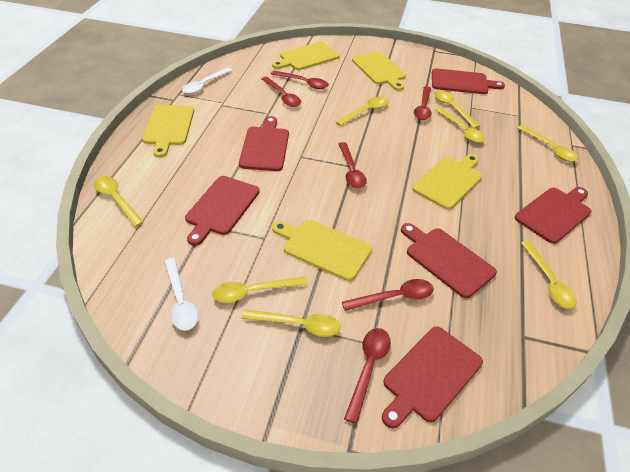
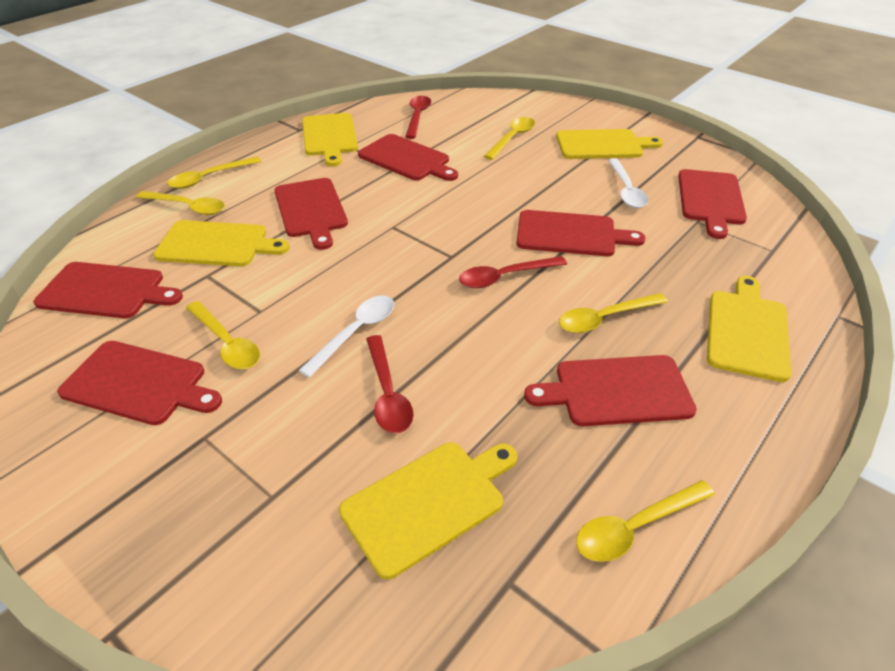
red cutting board: 6 -> 7
red spoon: 6 -> 3
yellow spoon: 8 -> 6

